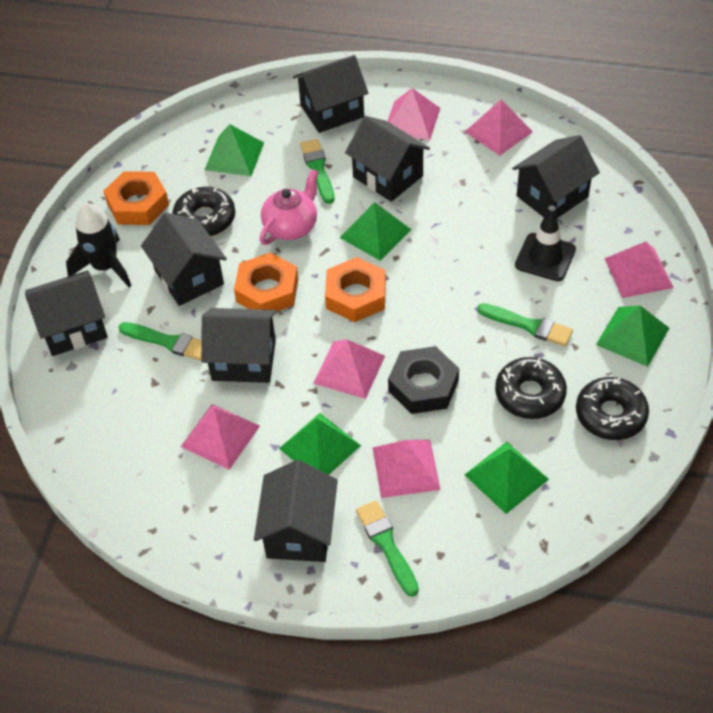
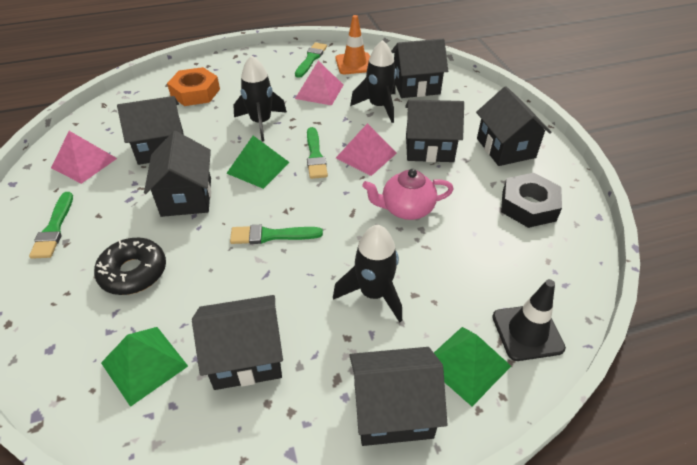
black donut: 3 -> 1
black rocket: 1 -> 3
green pyramid: 5 -> 3
orange nut: 3 -> 1
orange traffic cone: 0 -> 1
pink pyramid: 6 -> 3

